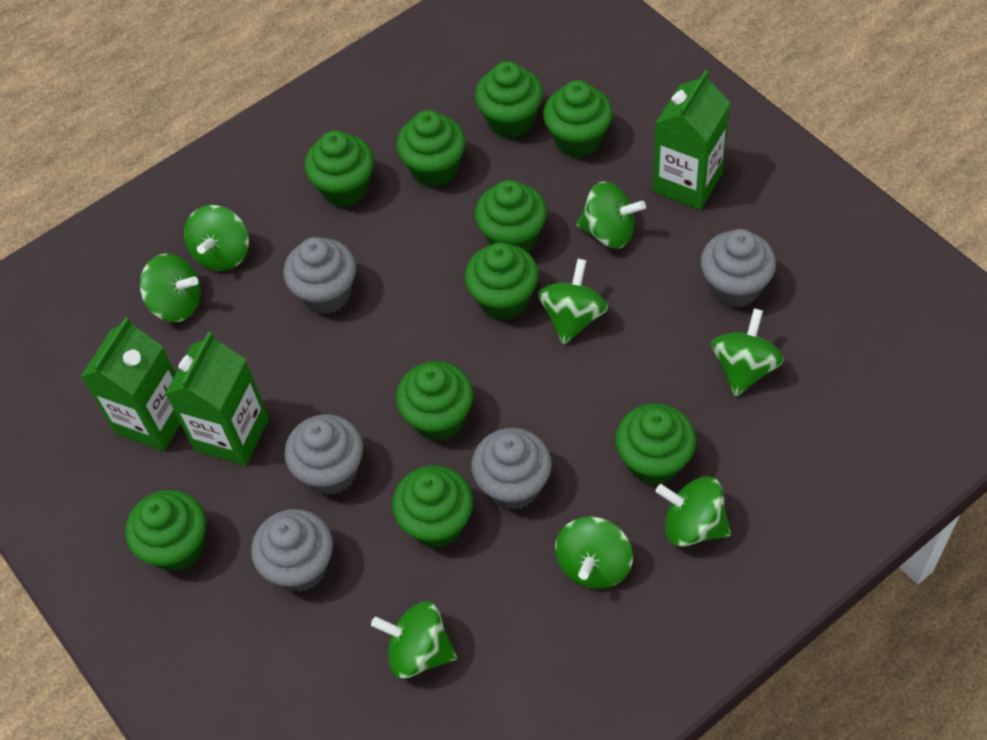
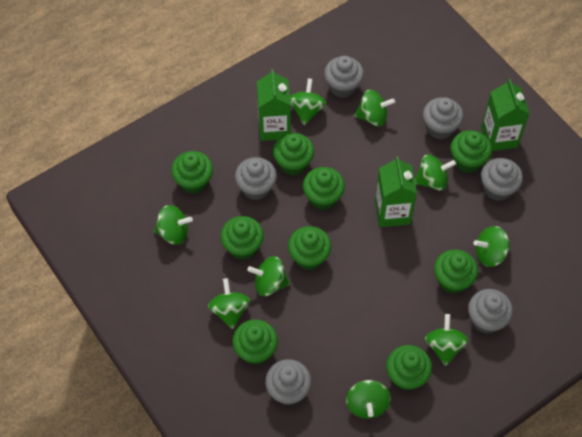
green cupcake: 10 -> 9
green spinning top: 8 -> 9
grey cupcake: 5 -> 6

